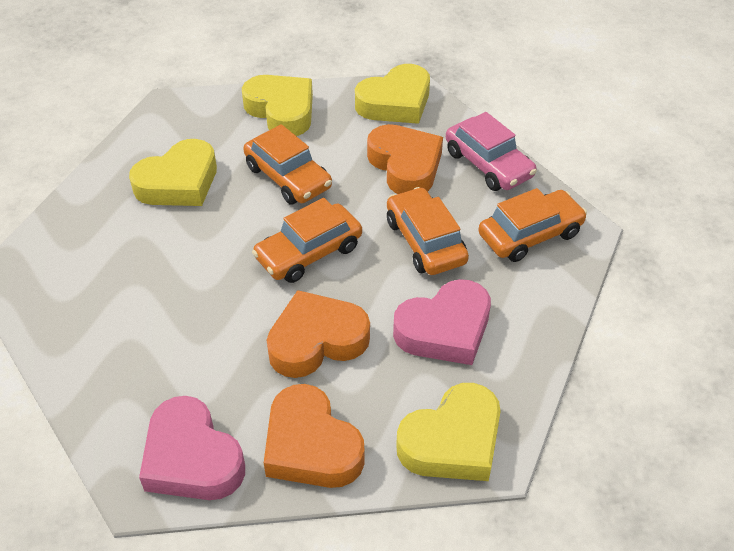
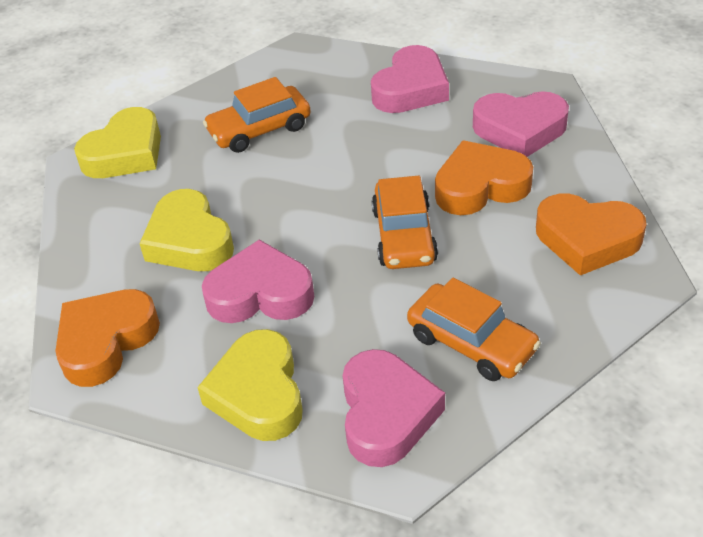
orange car: 4 -> 3
pink car: 1 -> 0
pink heart: 2 -> 4
yellow heart: 4 -> 3

